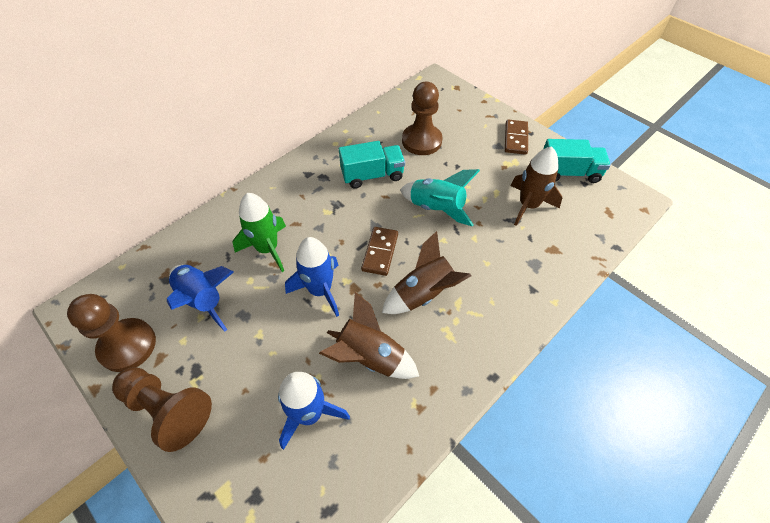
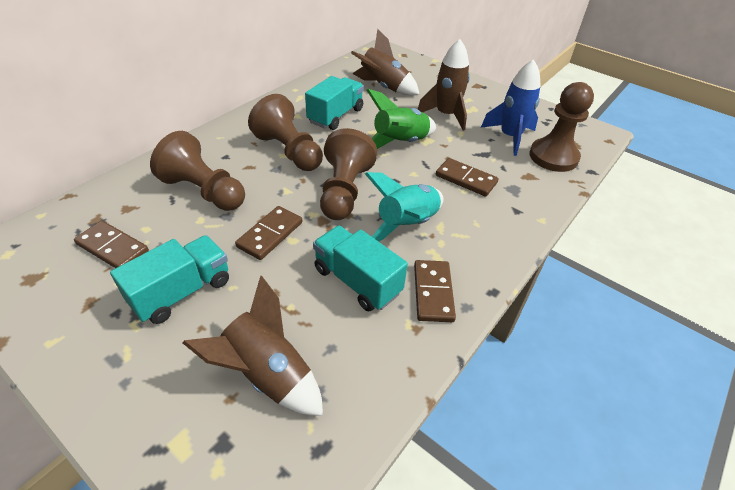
blue rocket: 3 -> 1
brown domino: 2 -> 4
brown pawn: 3 -> 4
turquoise truck: 2 -> 3

